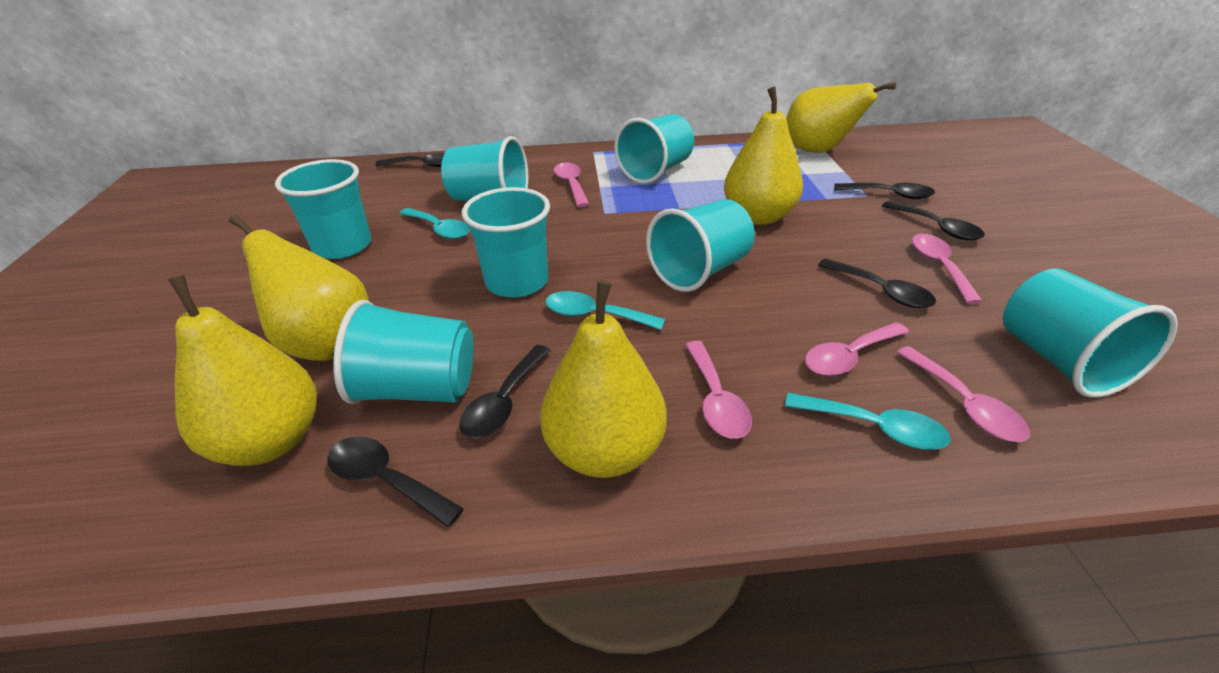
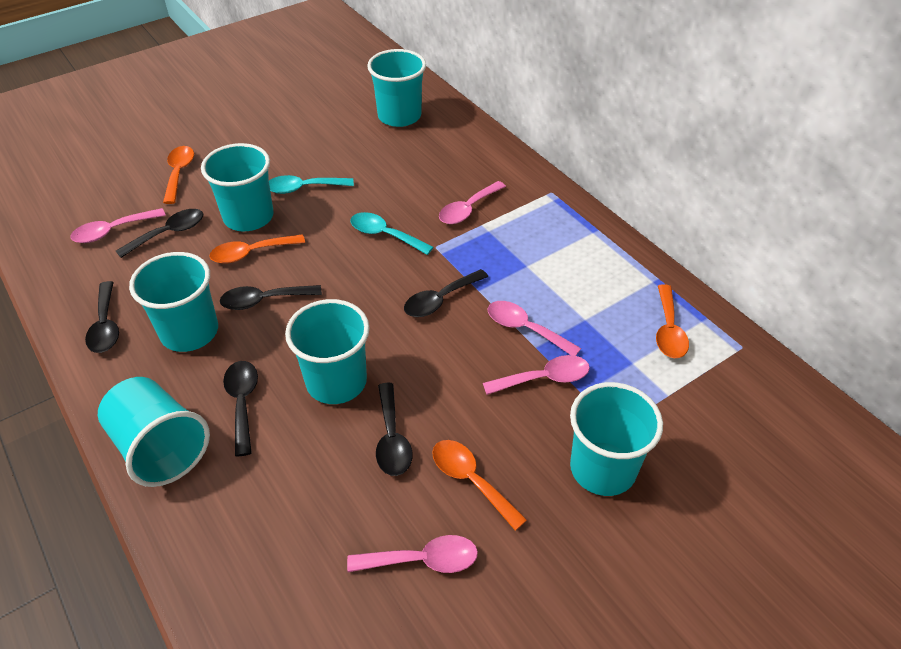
orange spoon: 0 -> 4
turquoise cup: 7 -> 6
turquoise spoon: 3 -> 2
yellow pear: 5 -> 0

